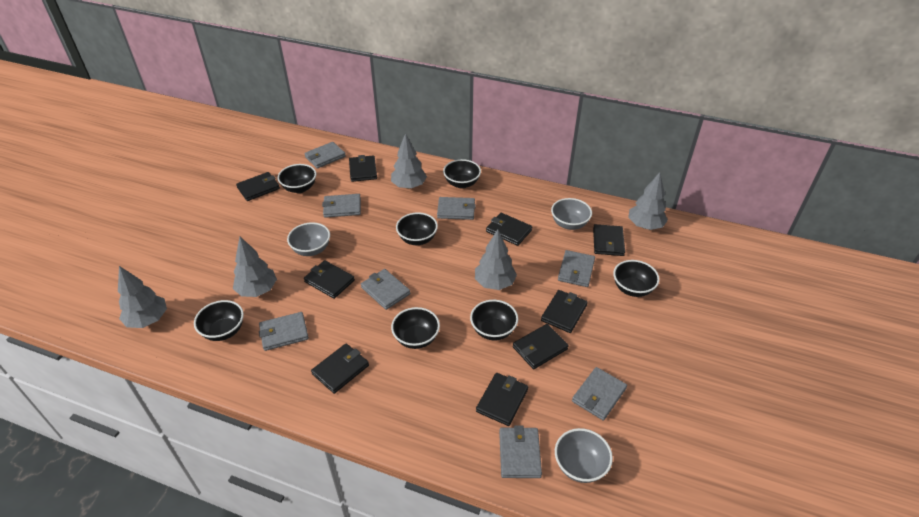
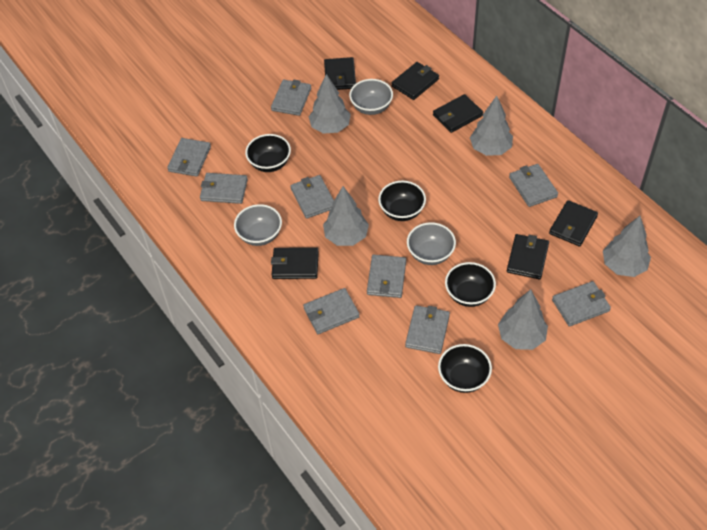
black bowl: 7 -> 4
black wallet: 9 -> 6
grey wallet: 8 -> 9

